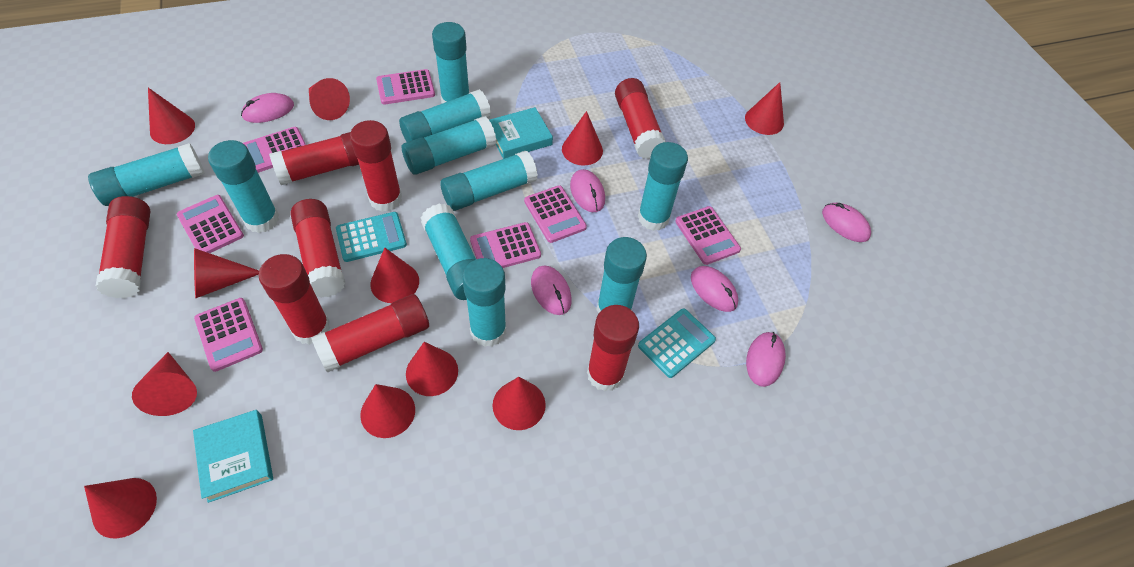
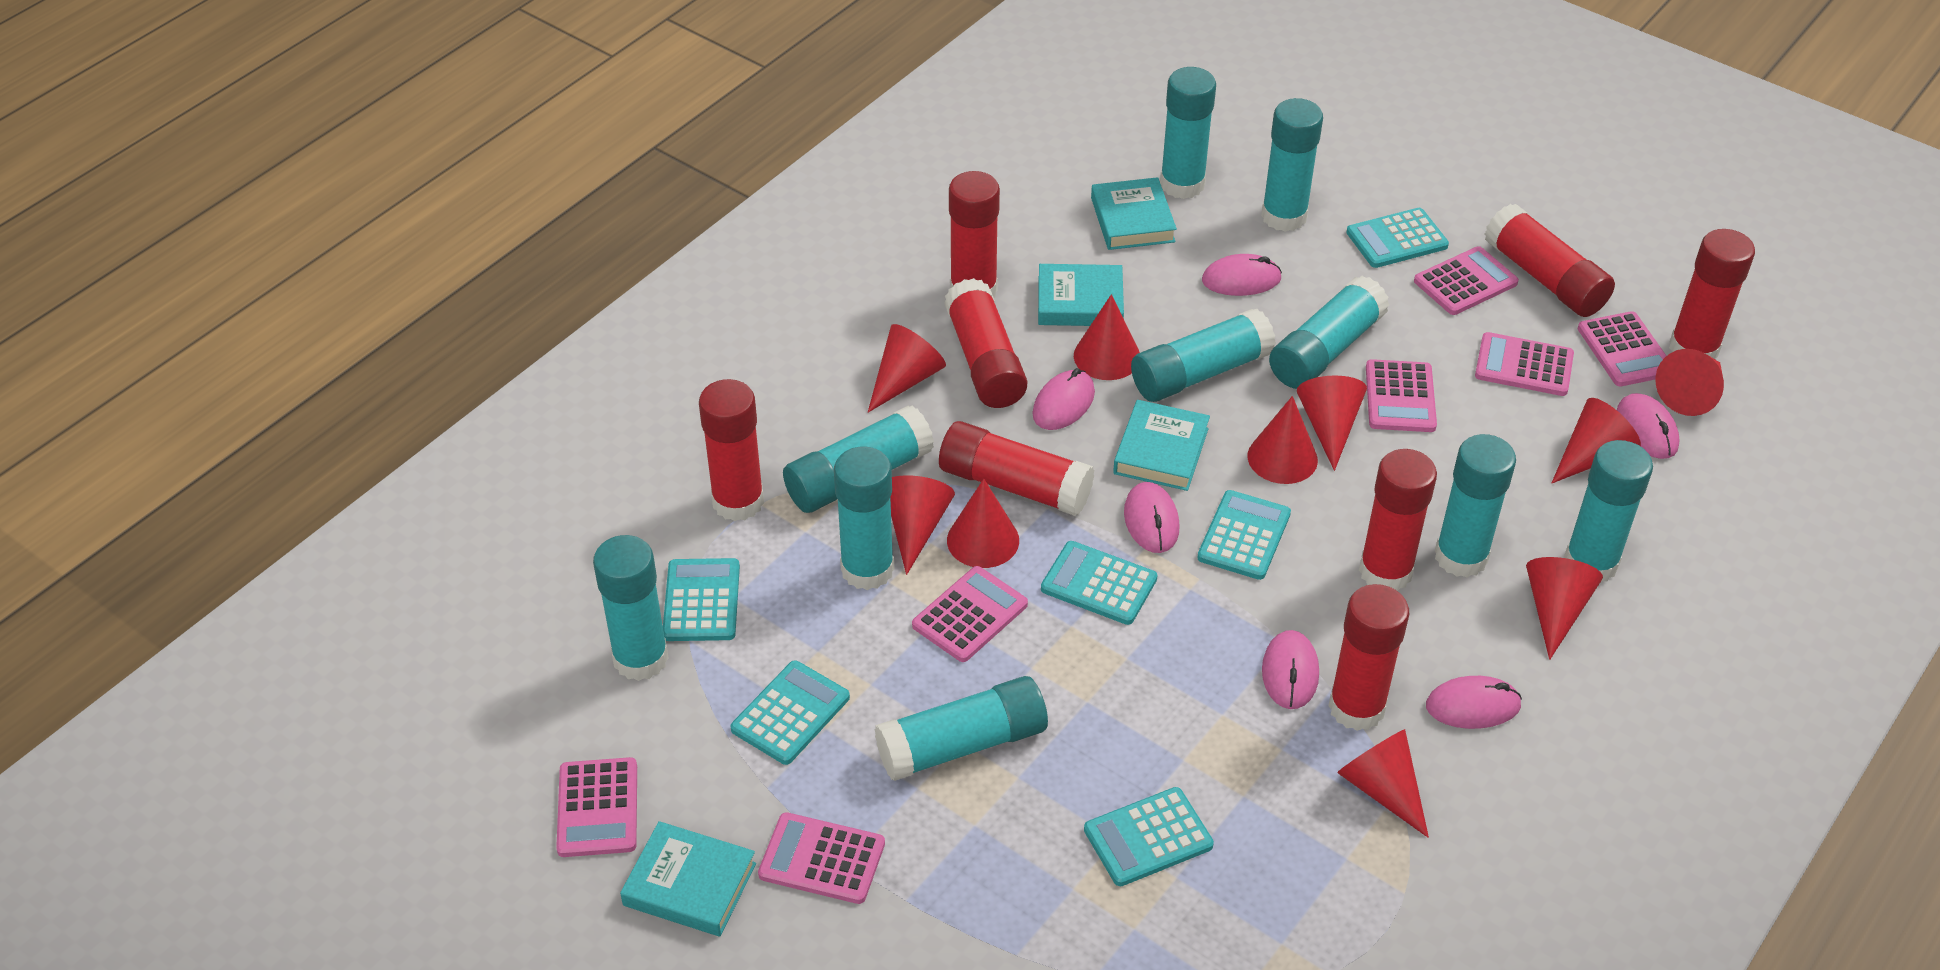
red cone: 11 -> 10
turquoise book: 2 -> 4
turquoise calculator: 2 -> 6

